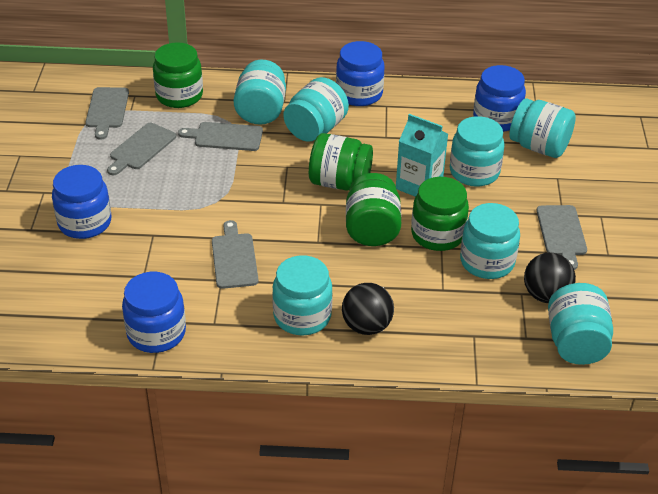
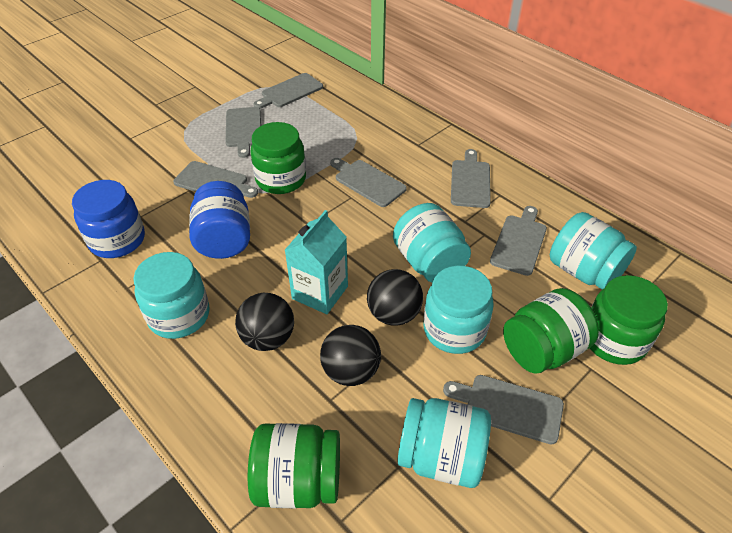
black ball: 2 -> 3
blue jar: 4 -> 2
grey cutting board: 5 -> 7
turquoise jar: 7 -> 5

